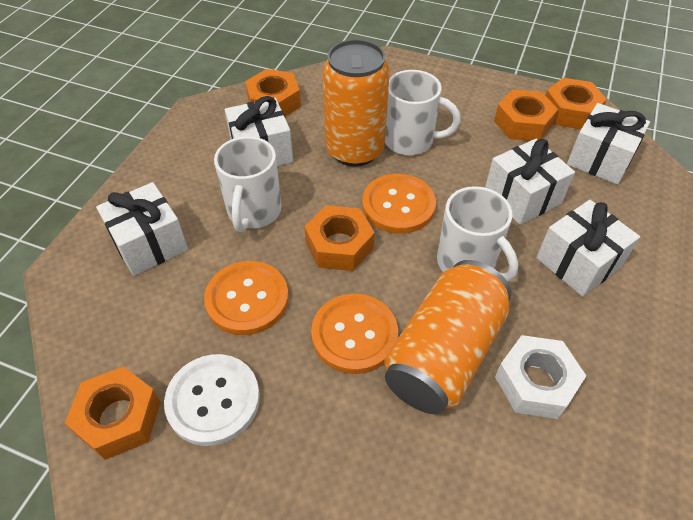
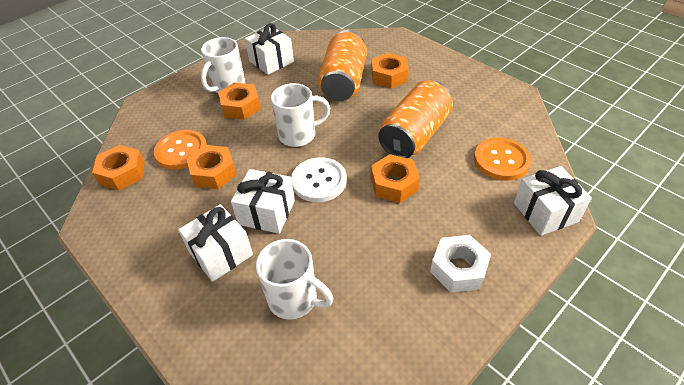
orange button: 3 -> 2
white gift: 5 -> 4

